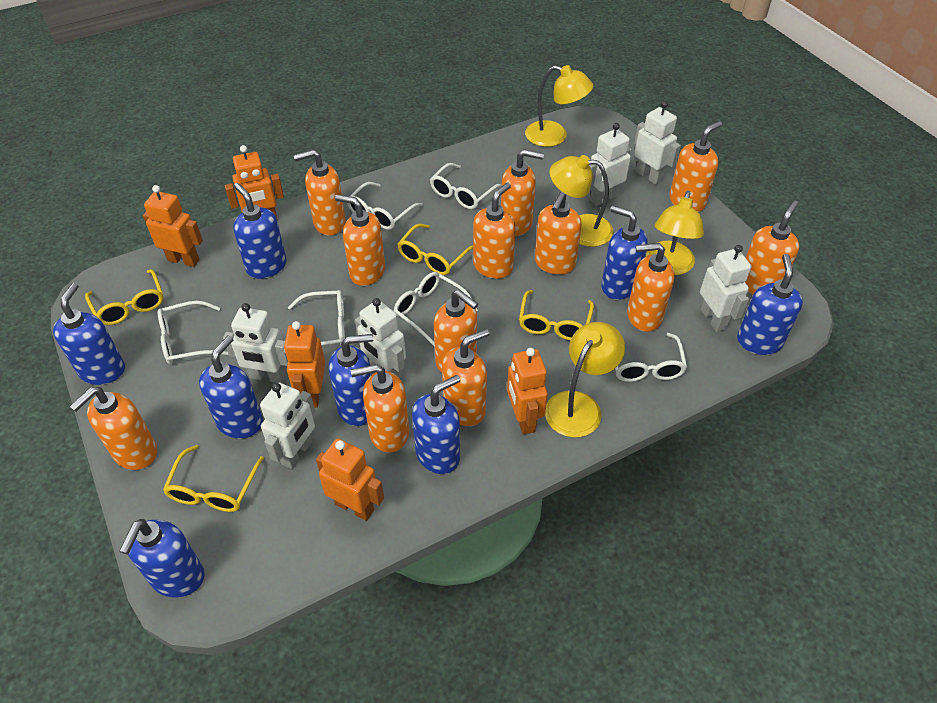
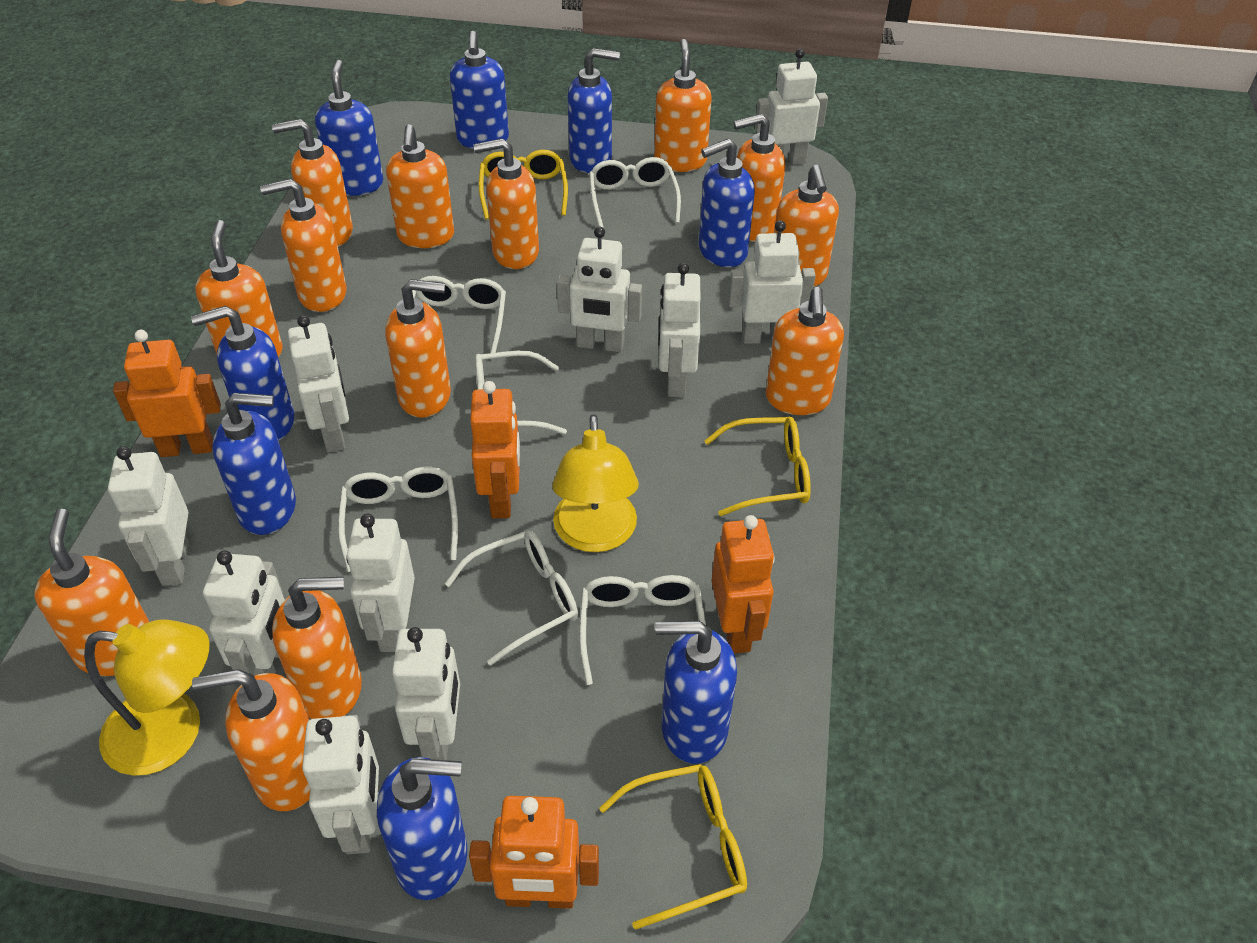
orange robot: 5 -> 4
orange soap dispenser: 12 -> 13
white robot: 6 -> 10
yellow glasses: 4 -> 3
yellow lamp: 4 -> 2

